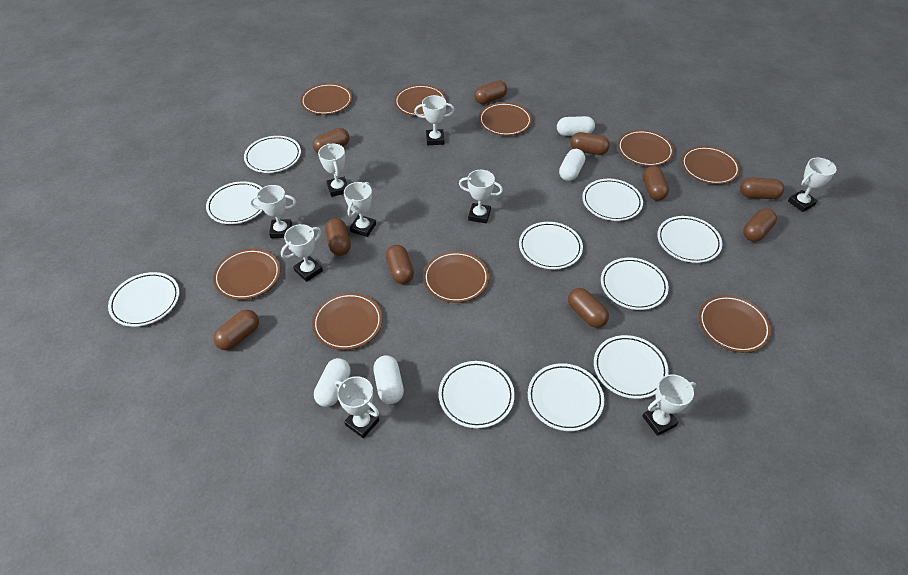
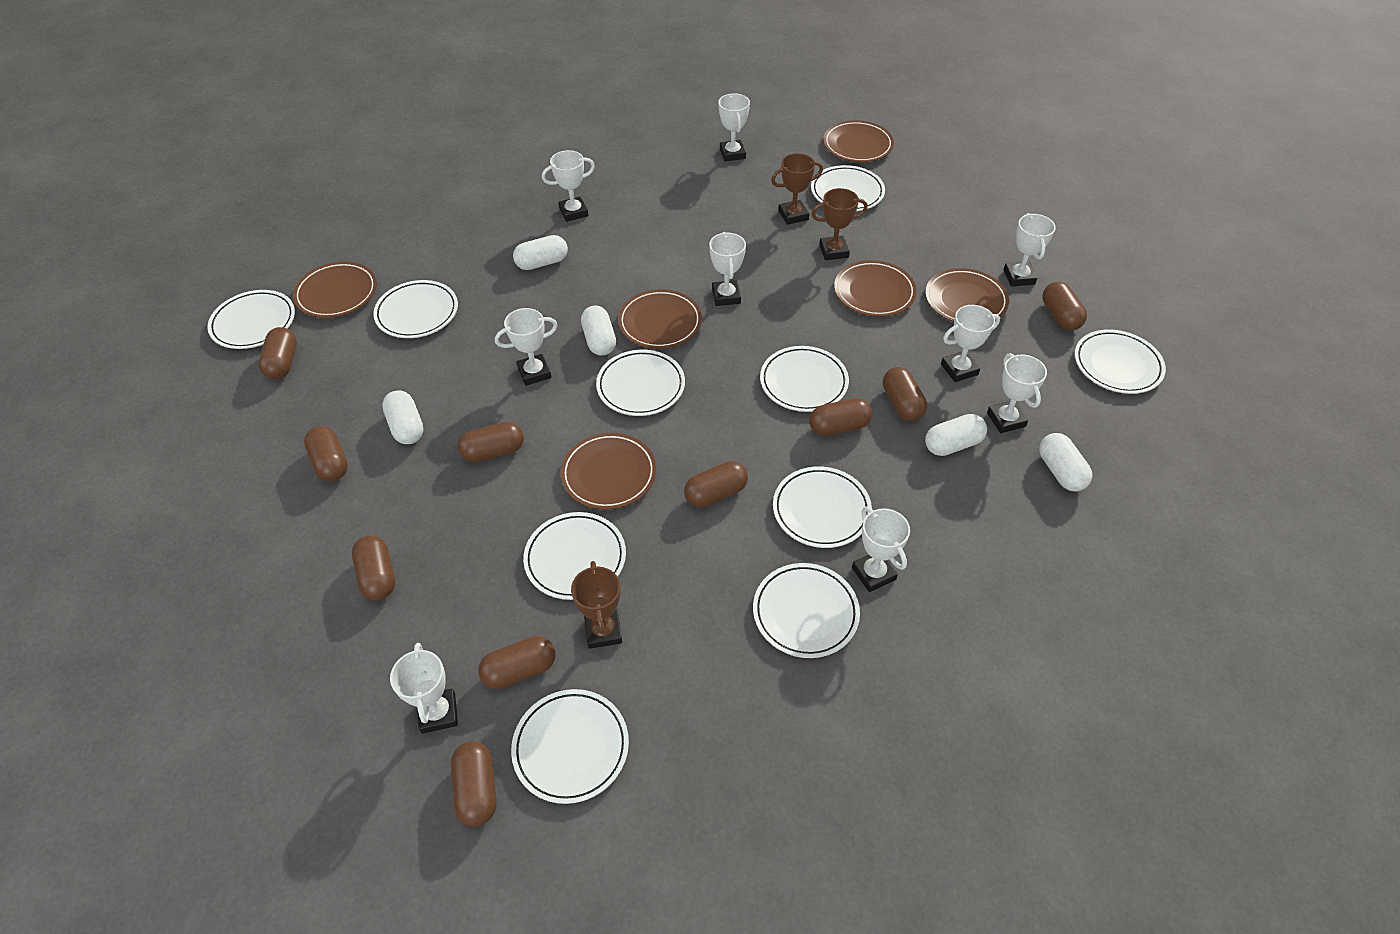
brown plate: 9 -> 6
brown trophy: 0 -> 3
white capsule: 4 -> 5

